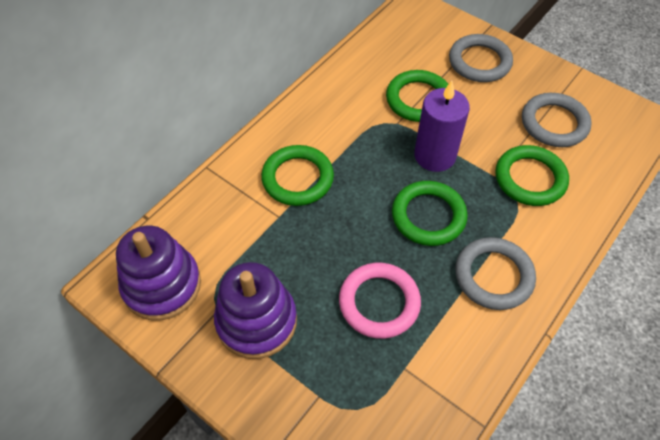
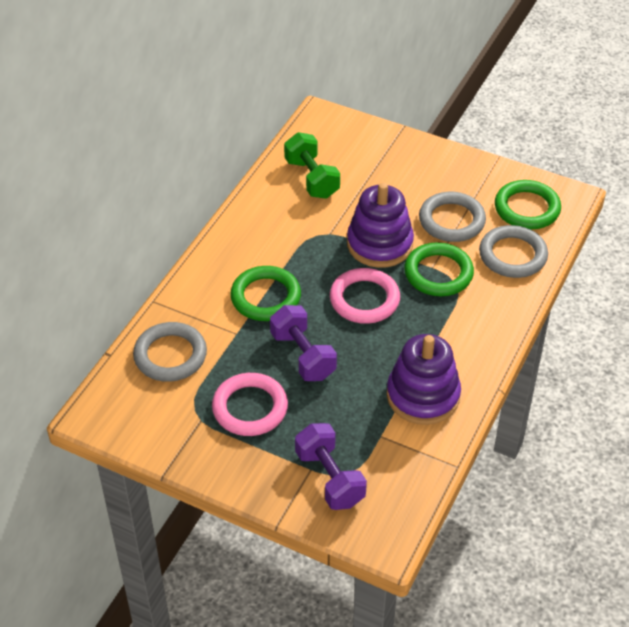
green dumbbell: 0 -> 1
green ring: 4 -> 3
pink ring: 1 -> 2
purple candle: 1 -> 0
purple dumbbell: 0 -> 2

